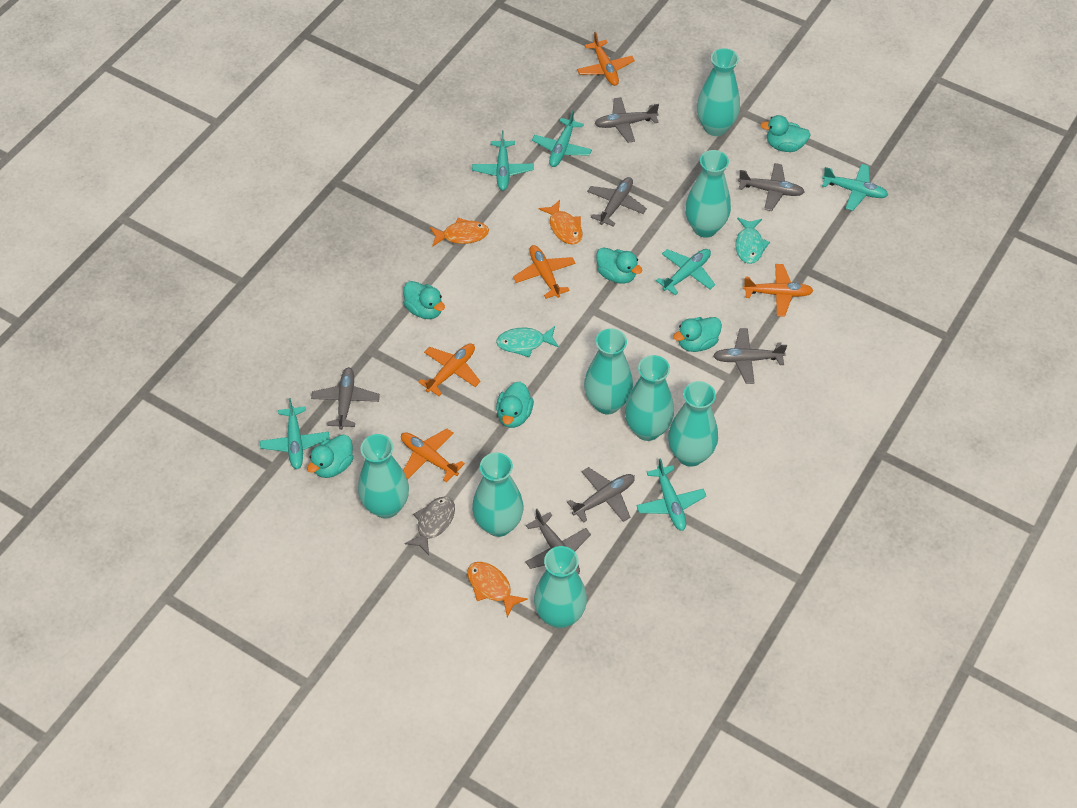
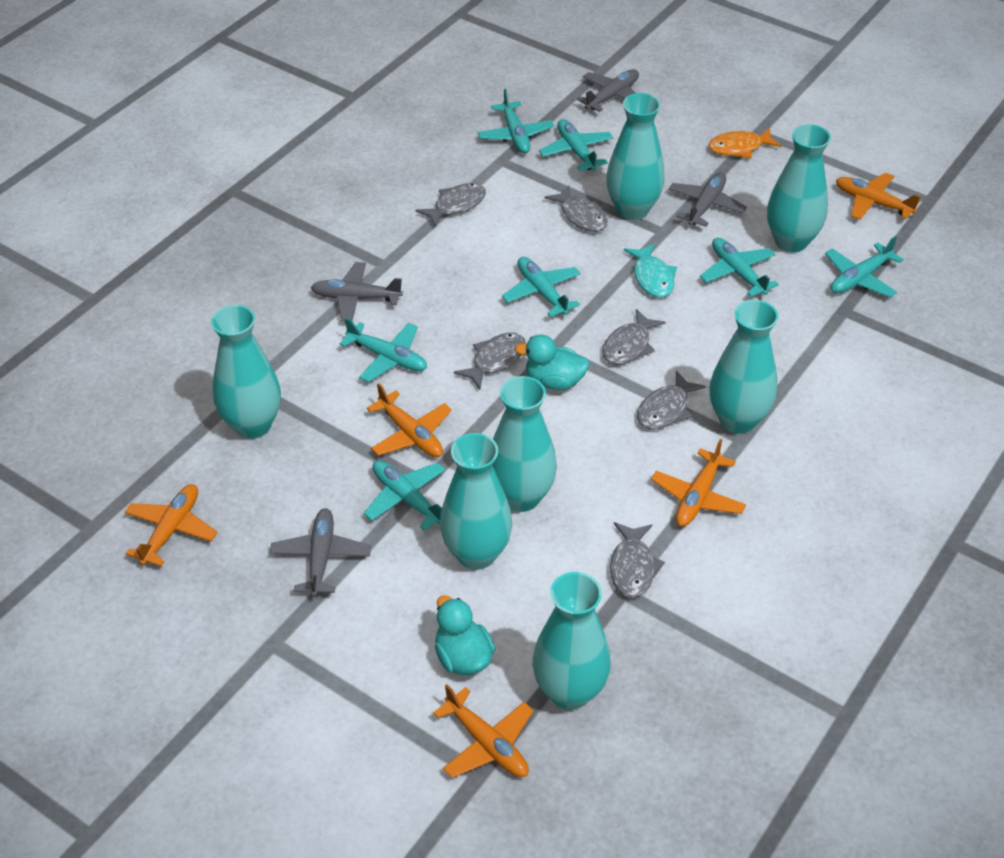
grey fish: 1 -> 6
grey plane: 7 -> 4
orange fish: 3 -> 1
turquoise duck: 6 -> 2
turquoise fish: 2 -> 1
turquoise plane: 6 -> 7
turquoise vase: 8 -> 7

